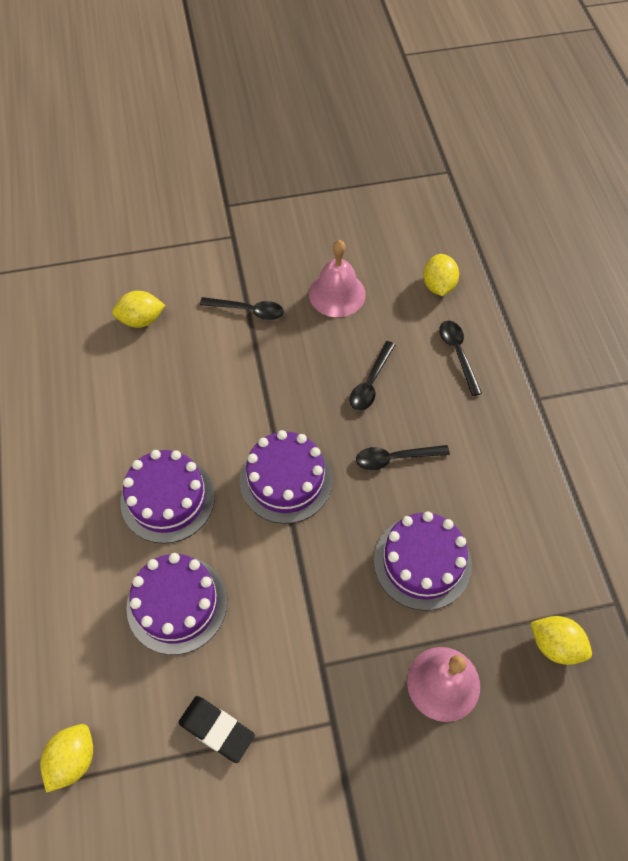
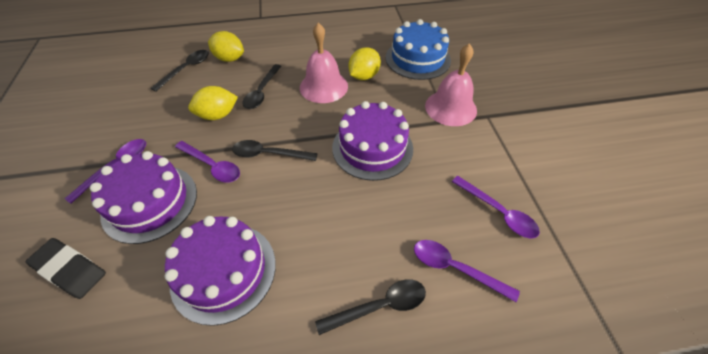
blue cake: 0 -> 1
purple cake: 4 -> 3
purple spoon: 0 -> 4
yellow lemon: 4 -> 3

